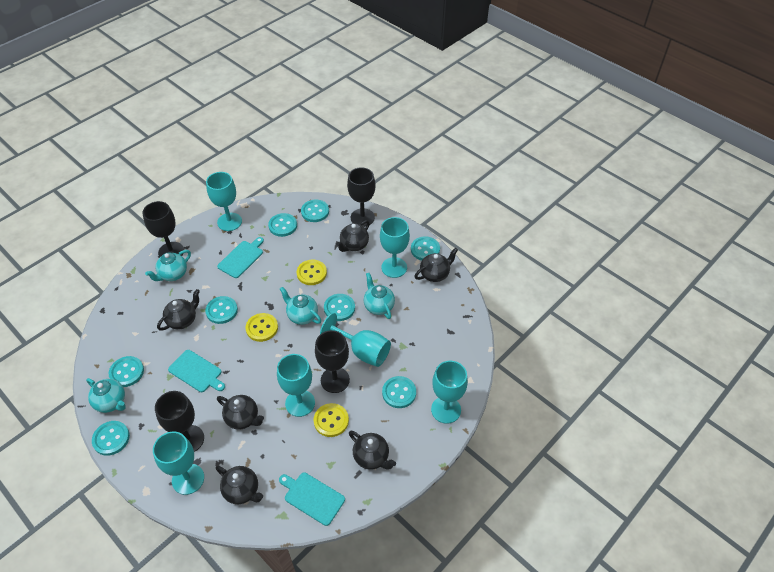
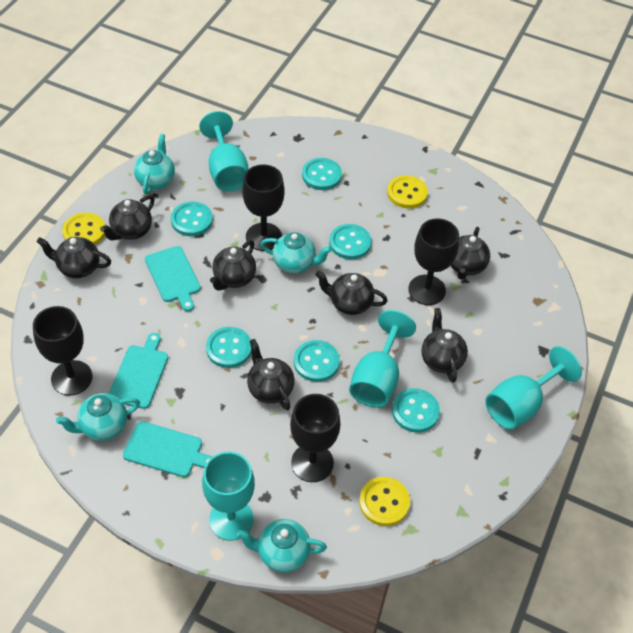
black teapot: 6 -> 7
turquoise button: 8 -> 6
turquoise goblet: 6 -> 4

